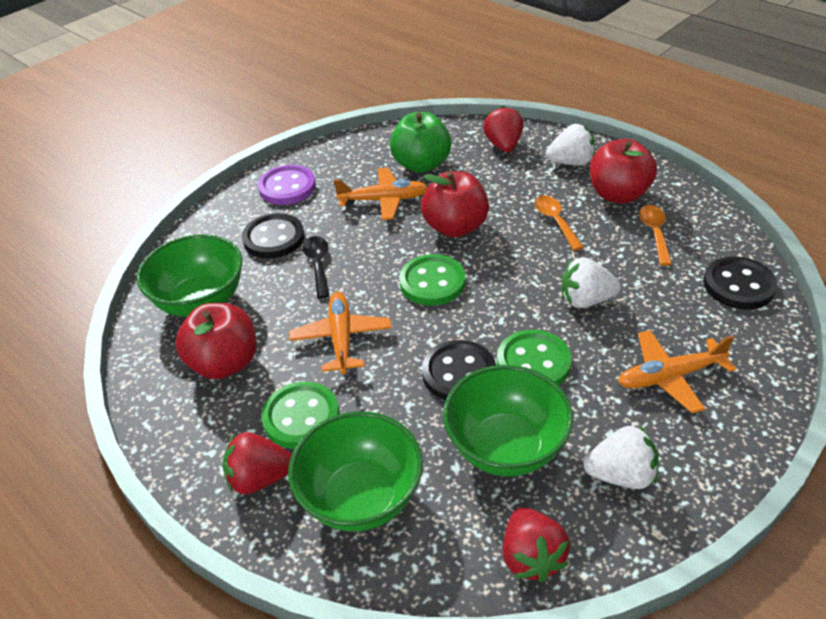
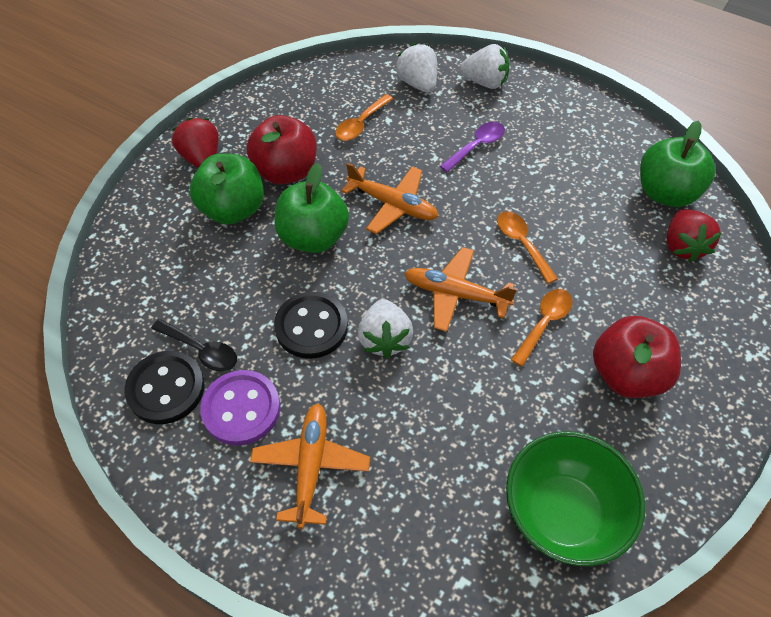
black button: 3 -> 2
green apple: 1 -> 3
green bowl: 3 -> 1
green button: 3 -> 0
orange spoon: 2 -> 3
purple spoon: 0 -> 1
red apple: 3 -> 2
red strawberry: 3 -> 2

